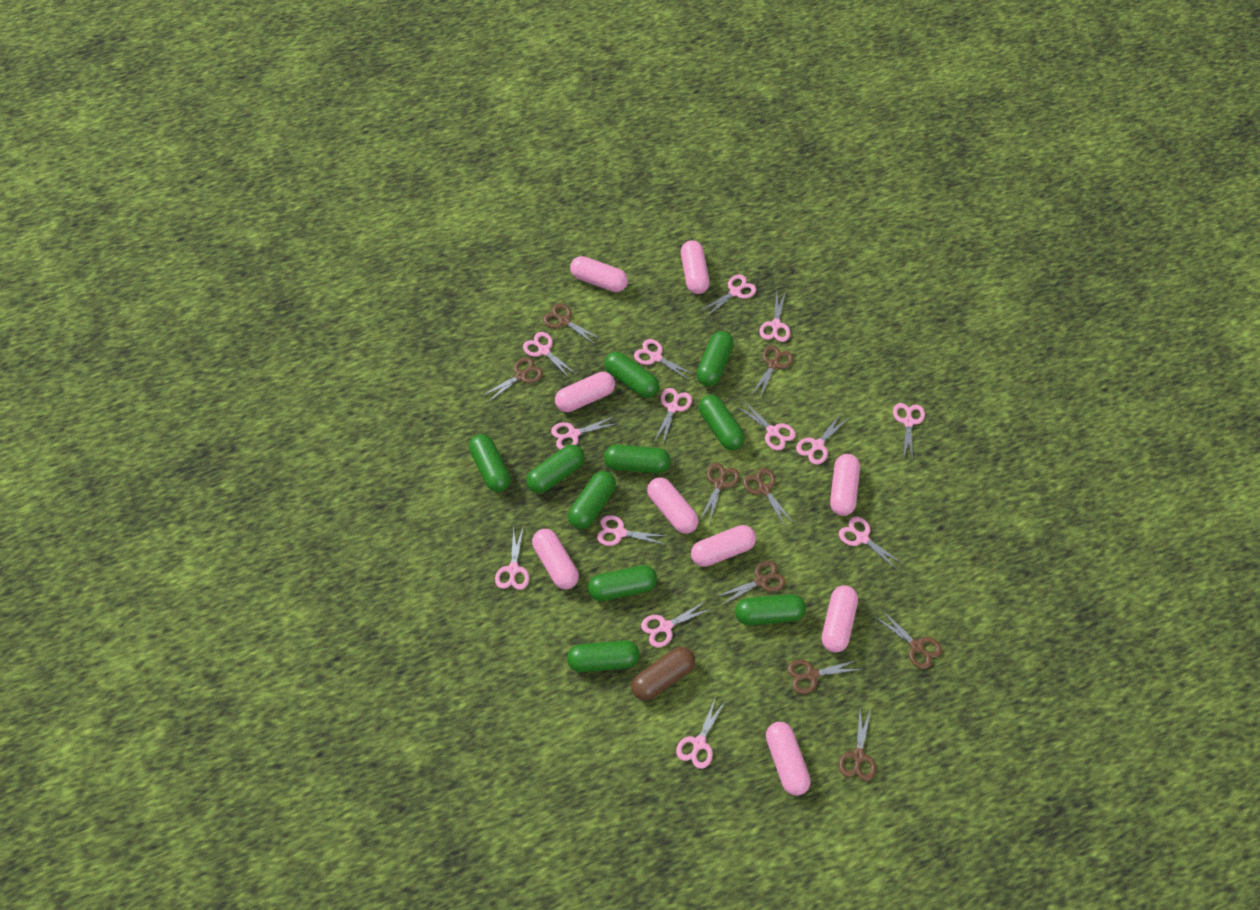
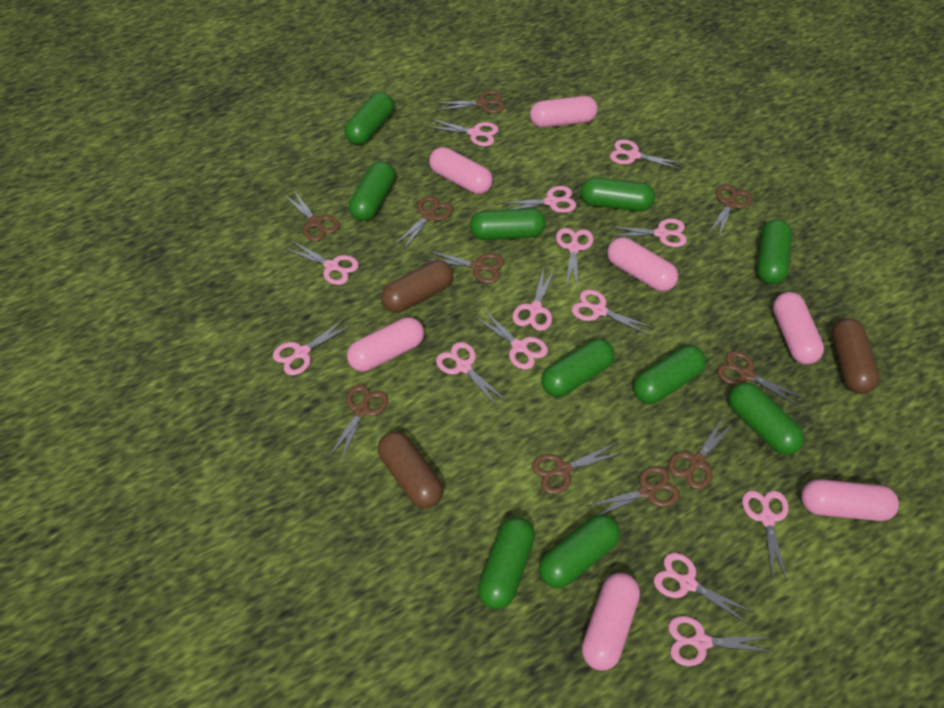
brown capsule: 1 -> 3
brown scissors: 9 -> 10
pink capsule: 9 -> 7

